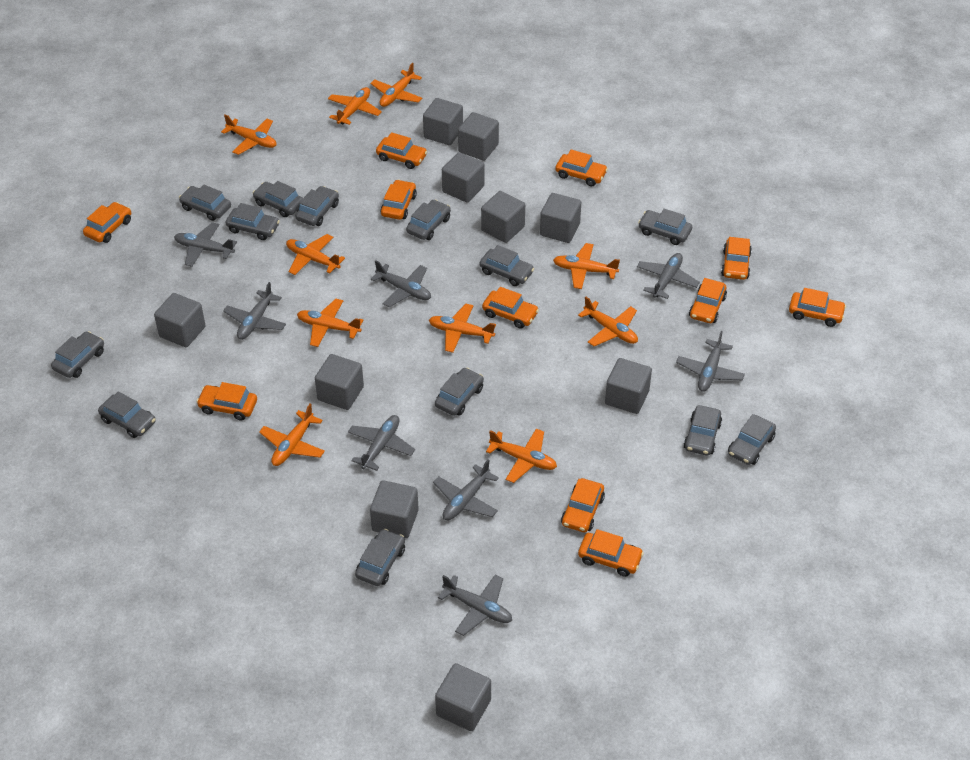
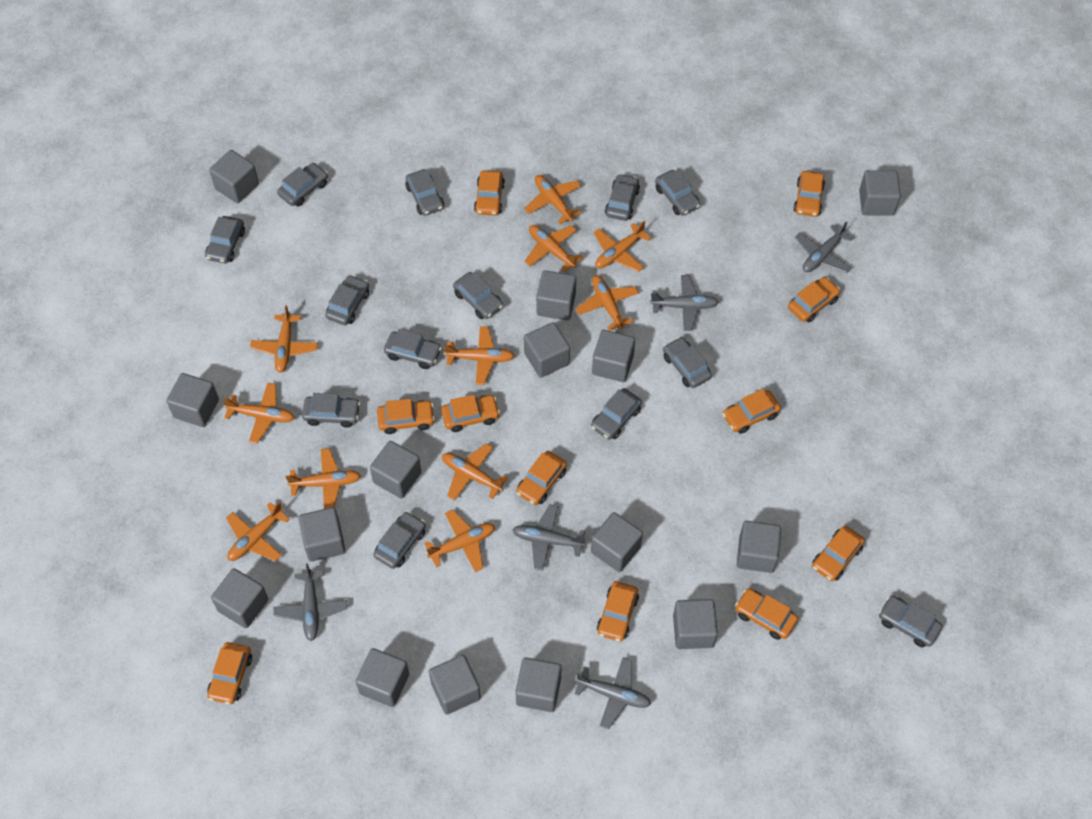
grey cube: 10 -> 15
grey plane: 8 -> 5
orange plane: 10 -> 11

